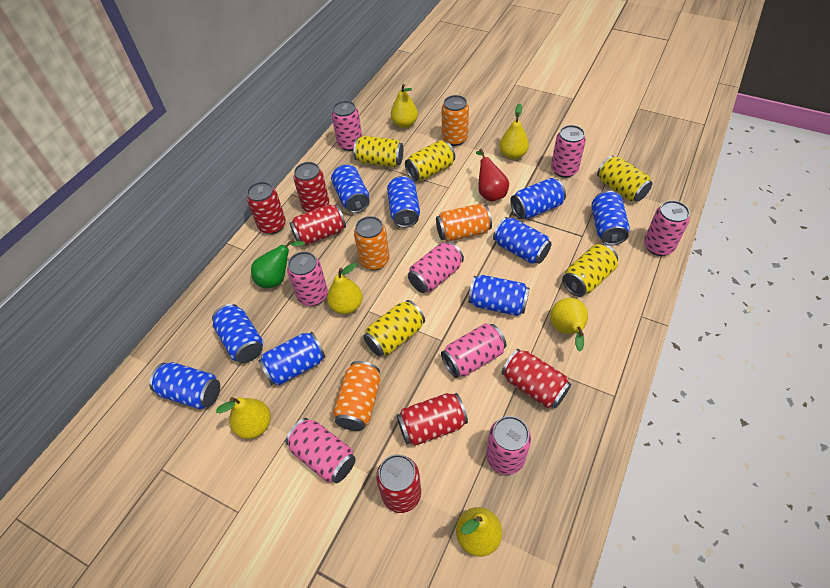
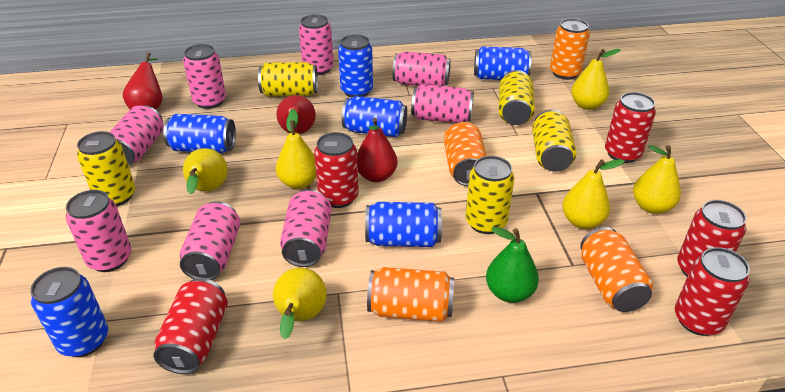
blue can: 9 -> 6
red can: 6 -> 5
red pear: 1 -> 3

